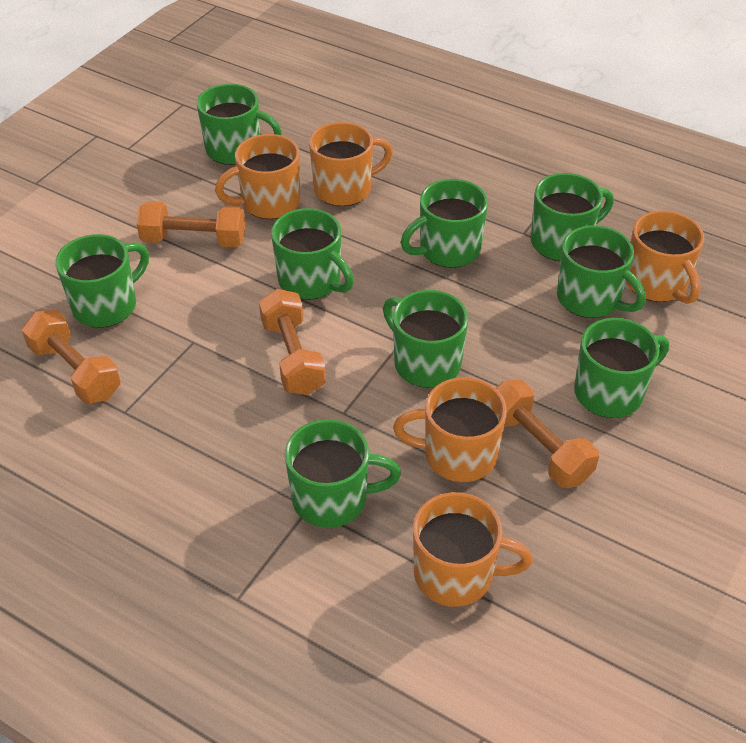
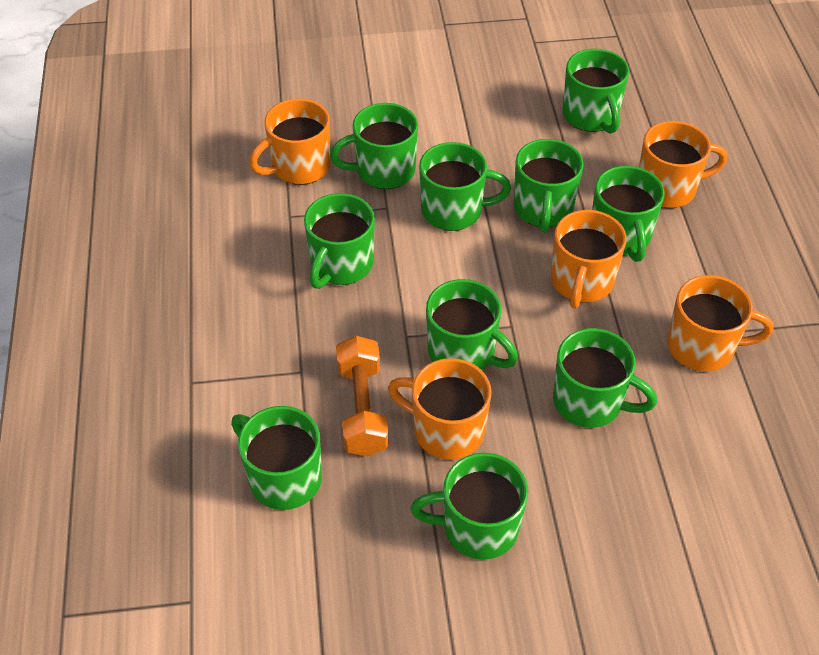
green mug: 9 -> 10
orange dumbbell: 4 -> 1

